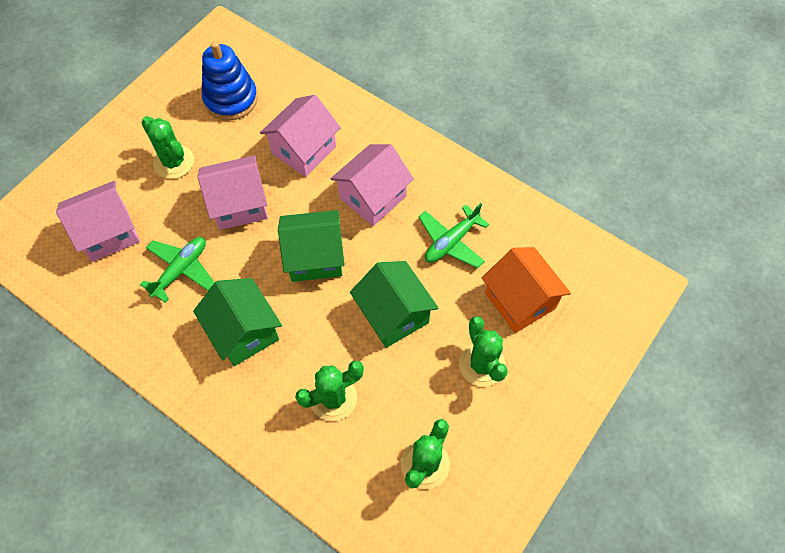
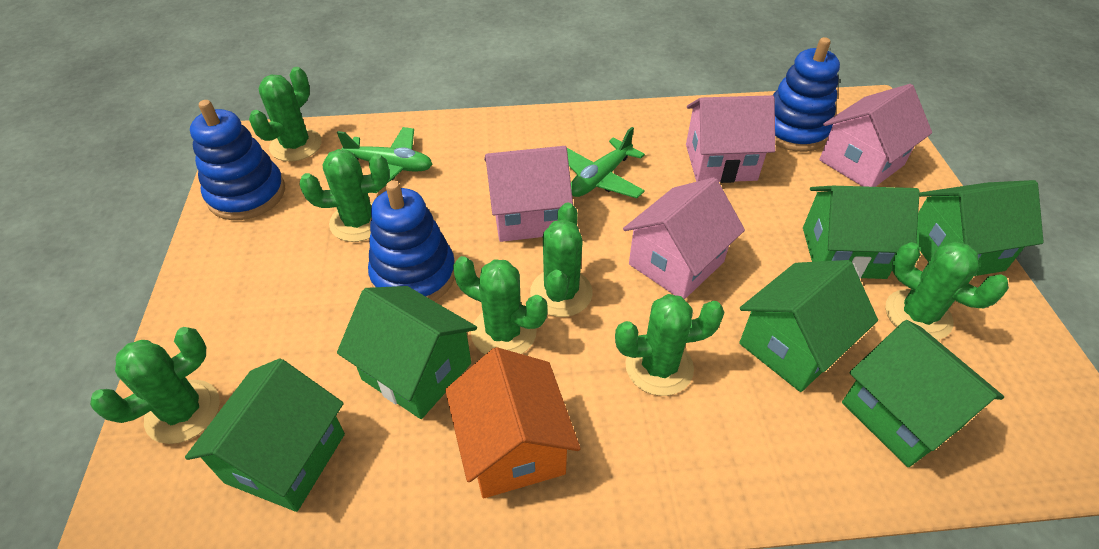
blue stacking toy: 1 -> 3
green cactus: 4 -> 7
green house: 3 -> 6

